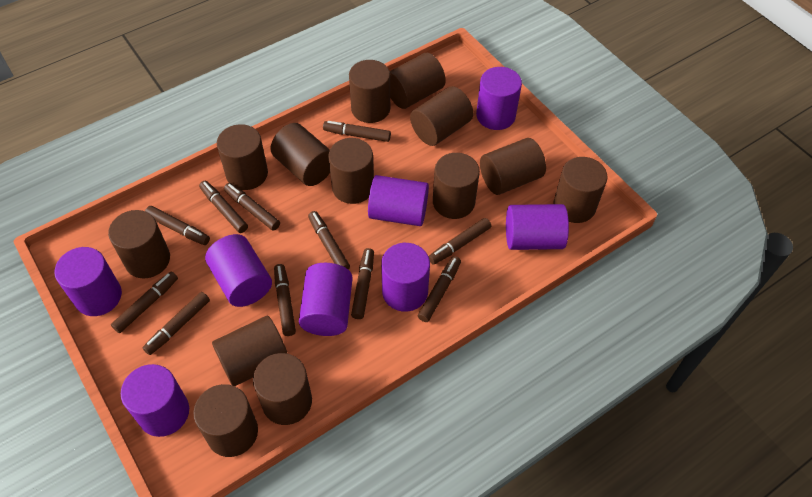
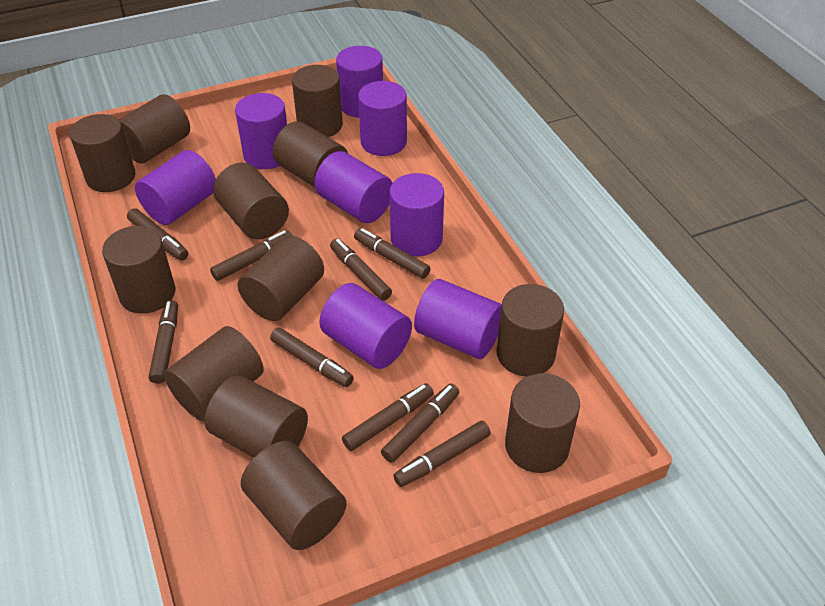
brown cylinder: 13 -> 12
brown marker: 11 -> 9

